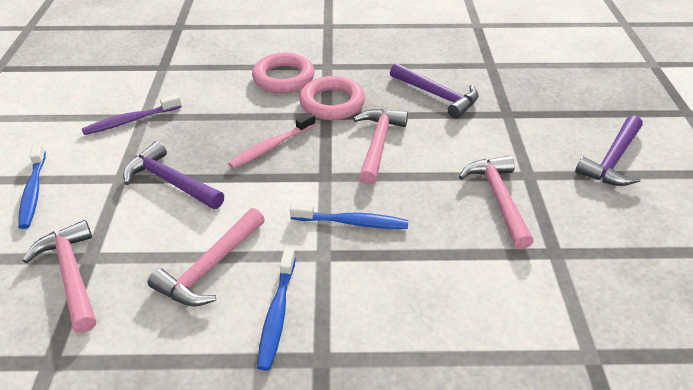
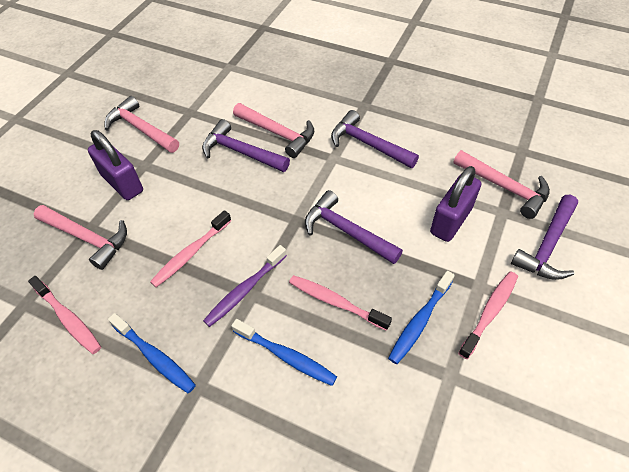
pink ring: 2 -> 0
pink toothbrush: 1 -> 4
purple hammer: 3 -> 4
purple padlock: 0 -> 2

